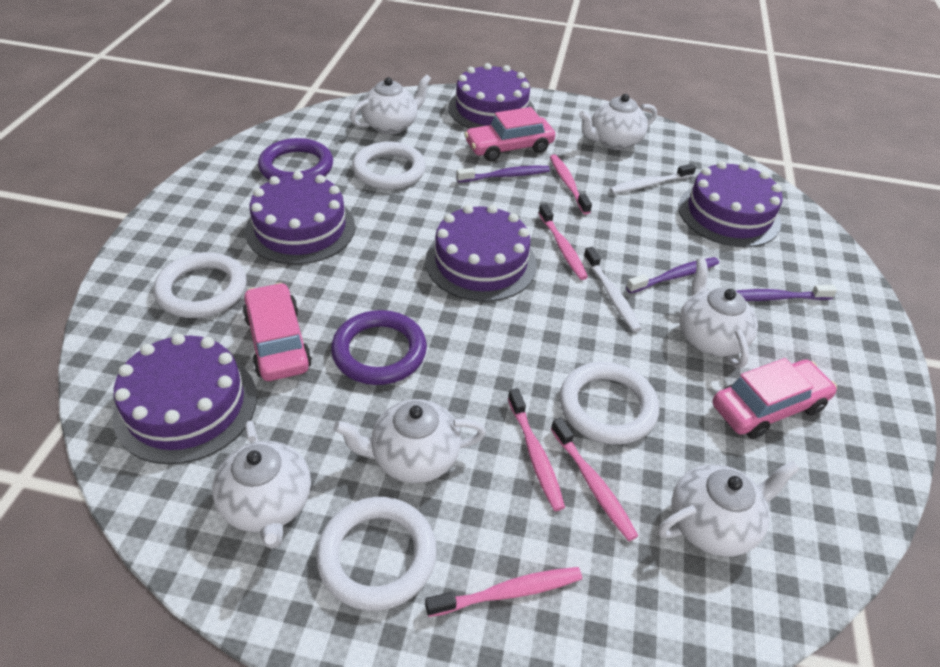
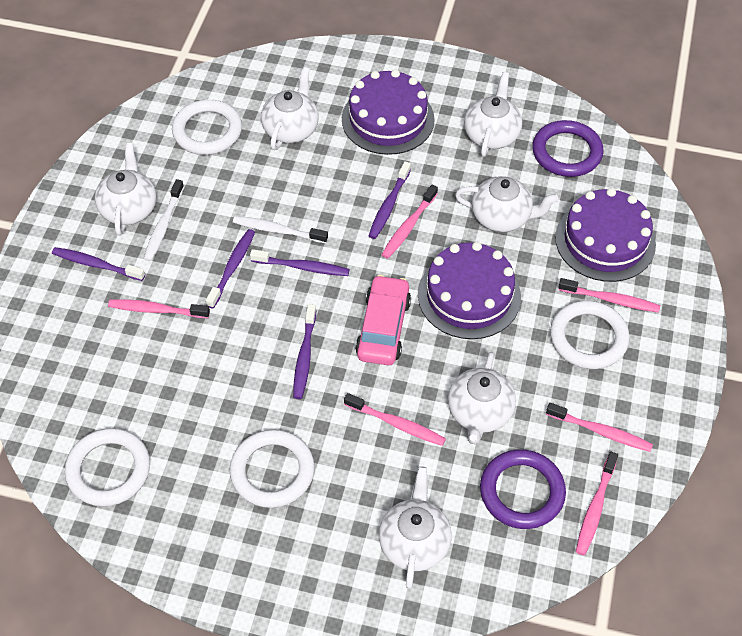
pink car: 3 -> 1
pink toothbrush: 5 -> 6
purple cake: 5 -> 3
purple toothbrush: 3 -> 5

